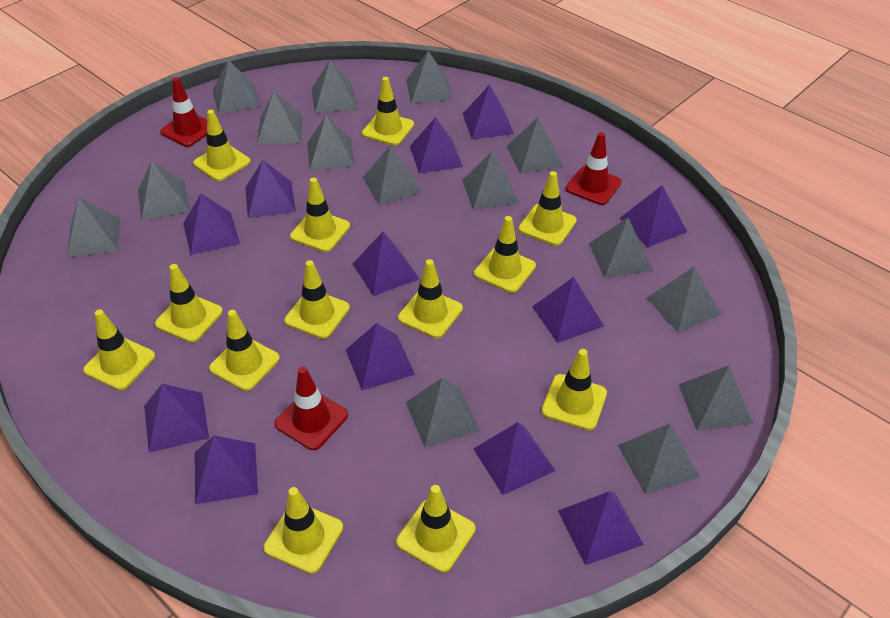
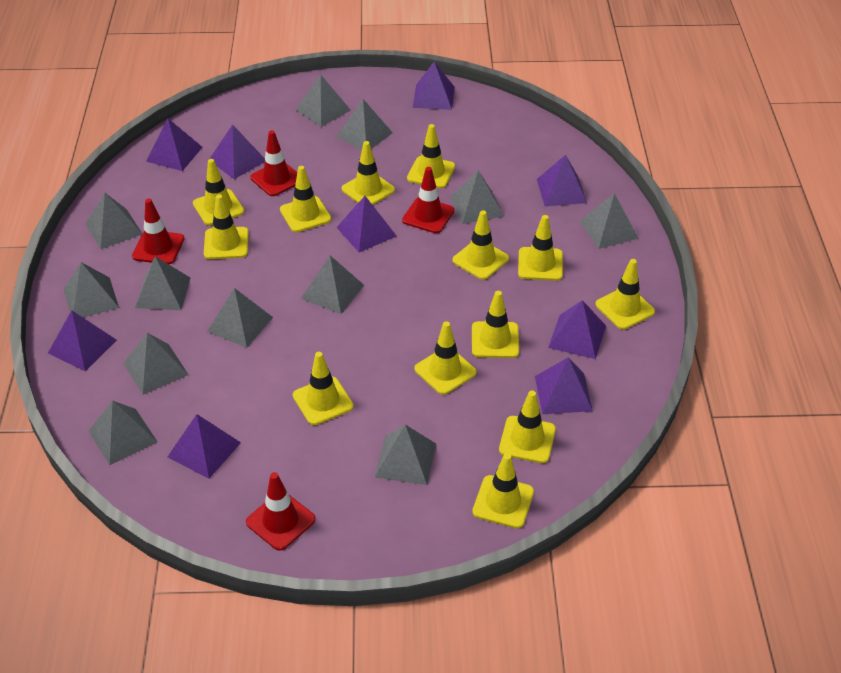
grey pyramid: 15 -> 12
purple pyramid: 12 -> 9
red traffic cone: 3 -> 4

